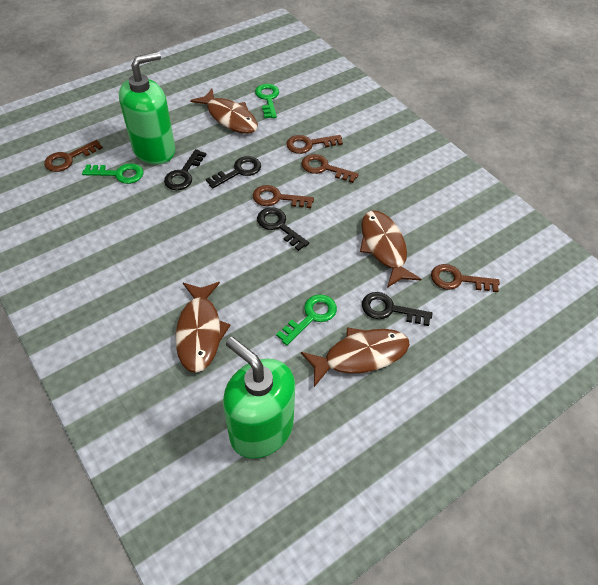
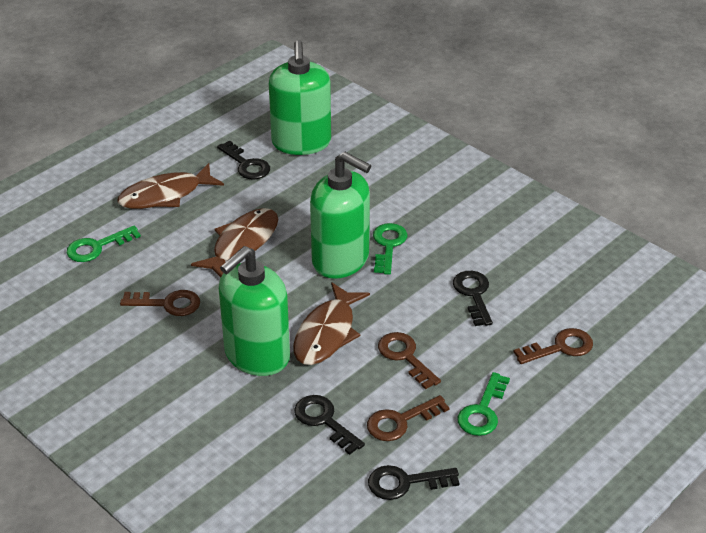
brown fish: 4 -> 3
brown key: 5 -> 4
green soap dispenser: 2 -> 3

